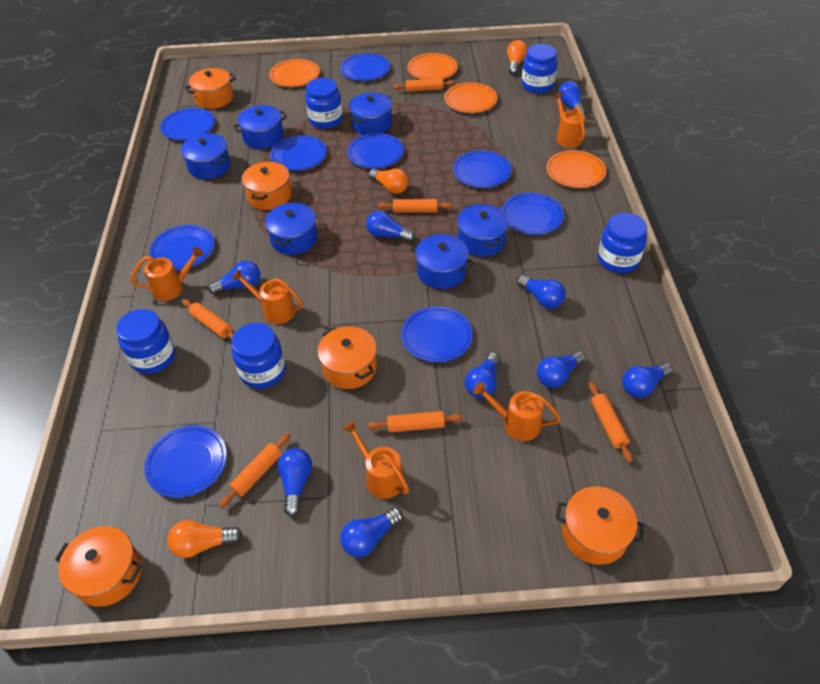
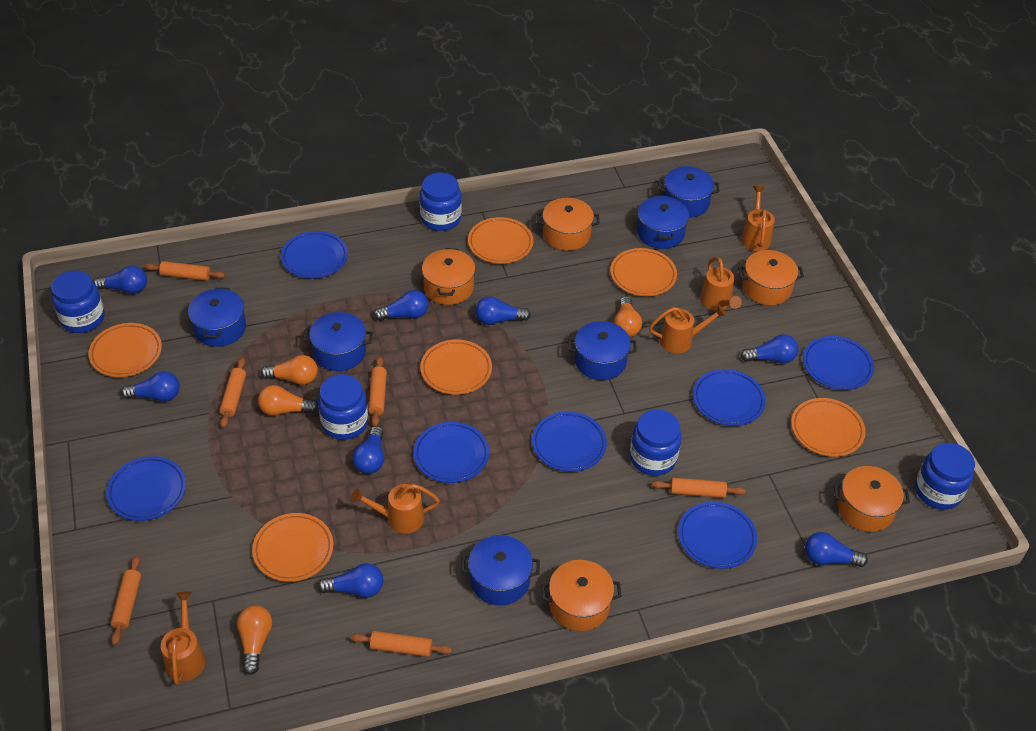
blue light bulb: 9 -> 8
blue plate: 9 -> 7
orange light bulb: 3 -> 4
orange plate: 4 -> 6

